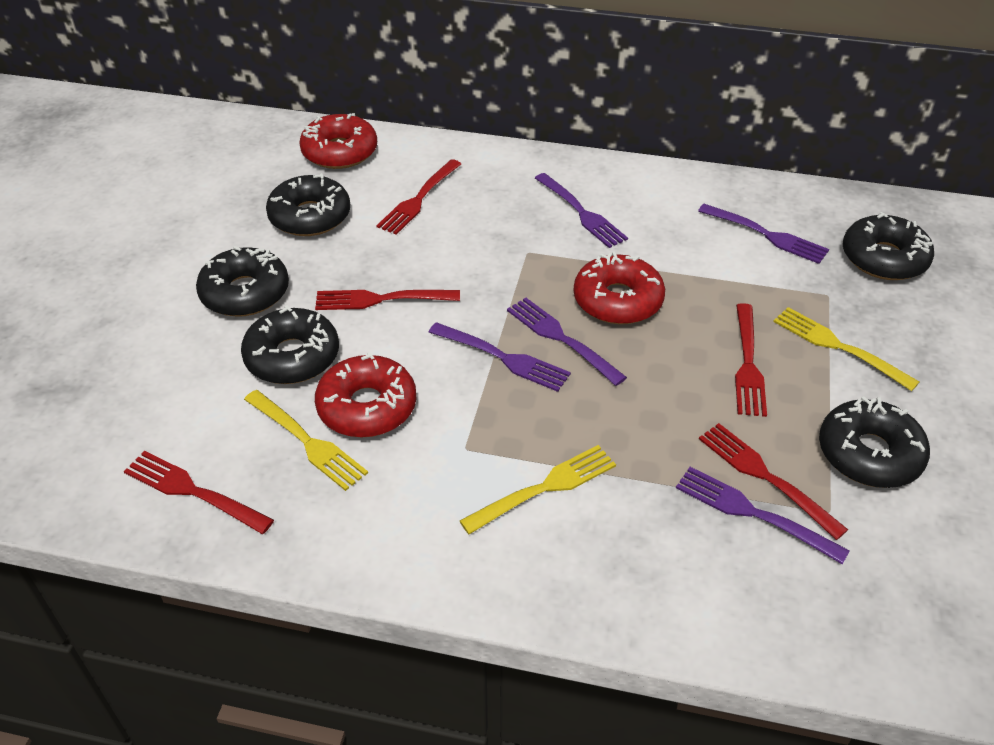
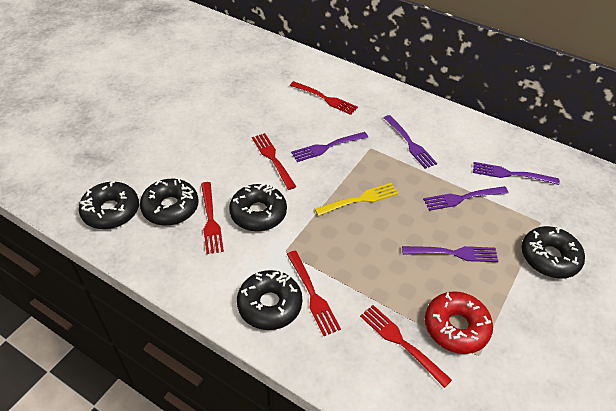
red donut: 3 -> 1
yellow fork: 3 -> 1

